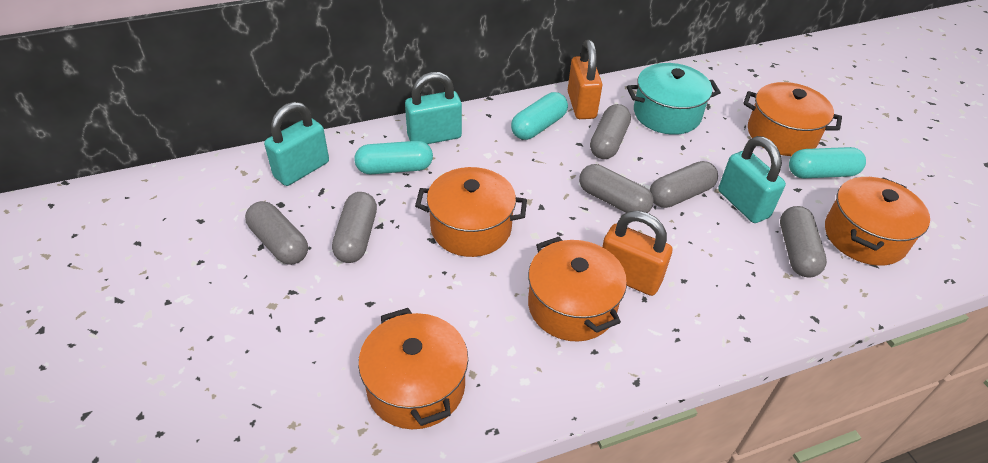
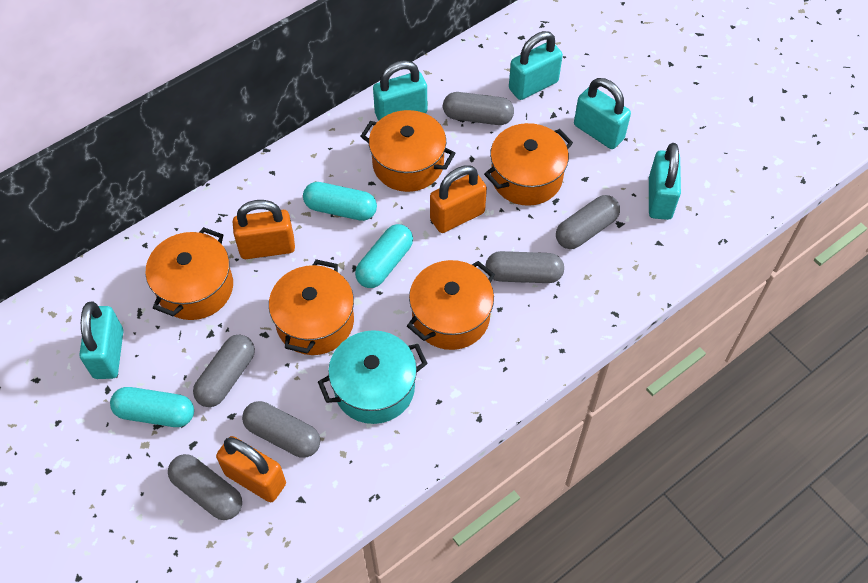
orange padlock: 2 -> 3
turquoise padlock: 3 -> 5

